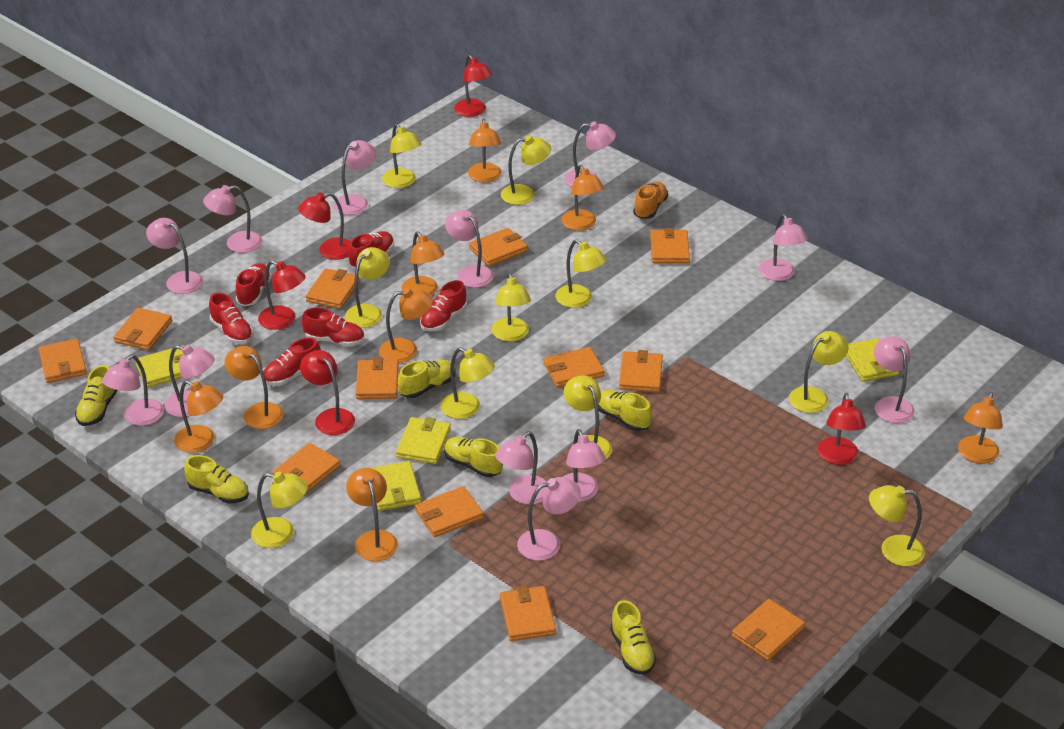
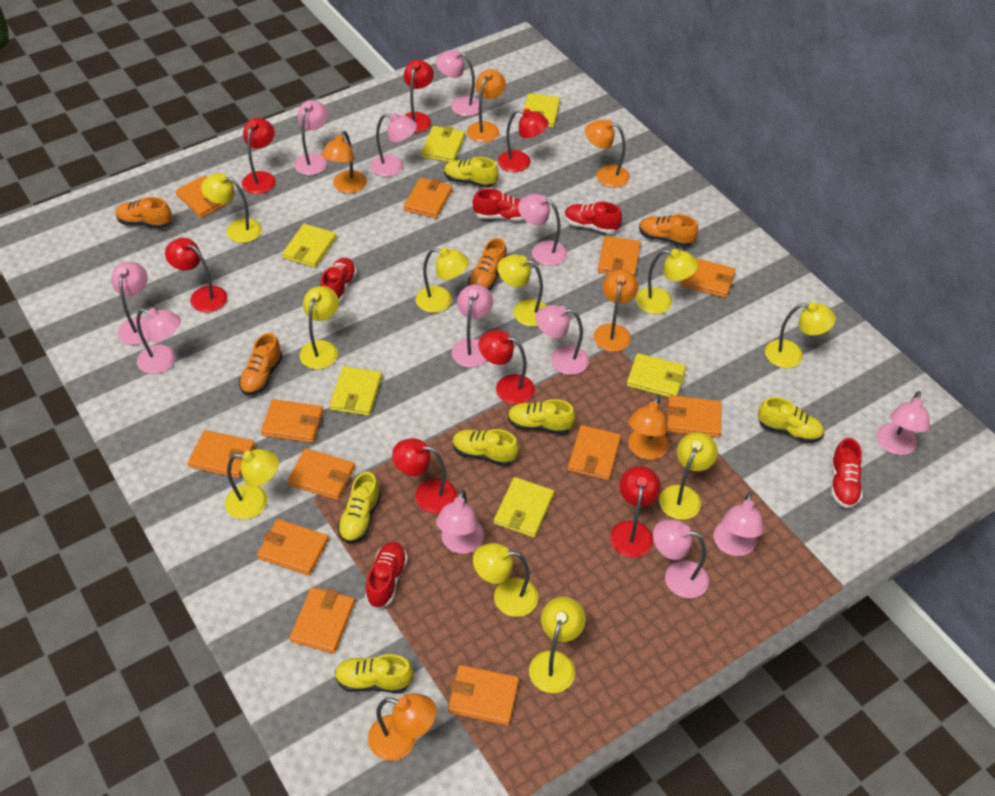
orange lamp: 8 -> 6
orange shoe: 1 -> 4
red lamp: 5 -> 7
red shoe: 6 -> 5
yellow wallet: 4 -> 6

